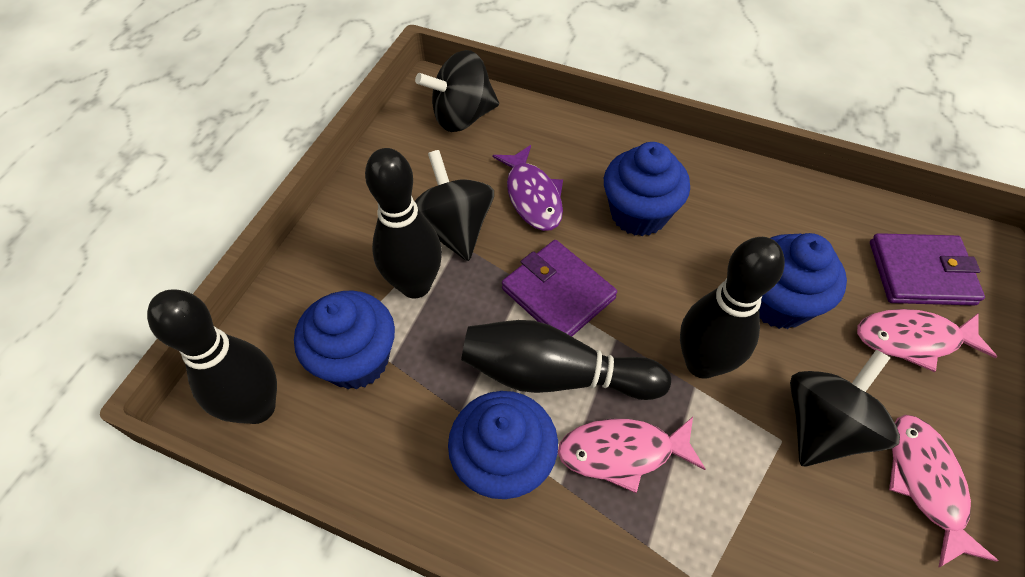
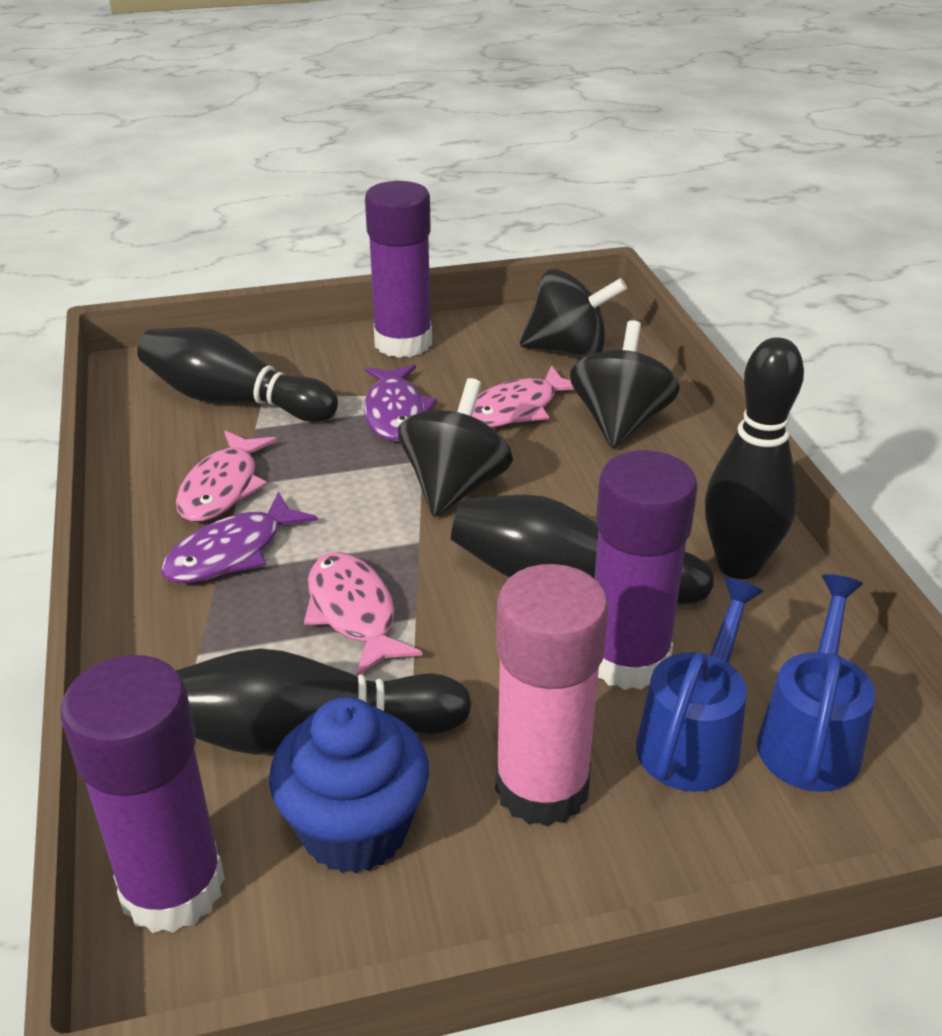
blue cupcake: 4 -> 1
blue watering can: 0 -> 2
pink glue stick: 0 -> 1
purple fish: 1 -> 2
purple glue stick: 0 -> 3
purple wallet: 2 -> 0

